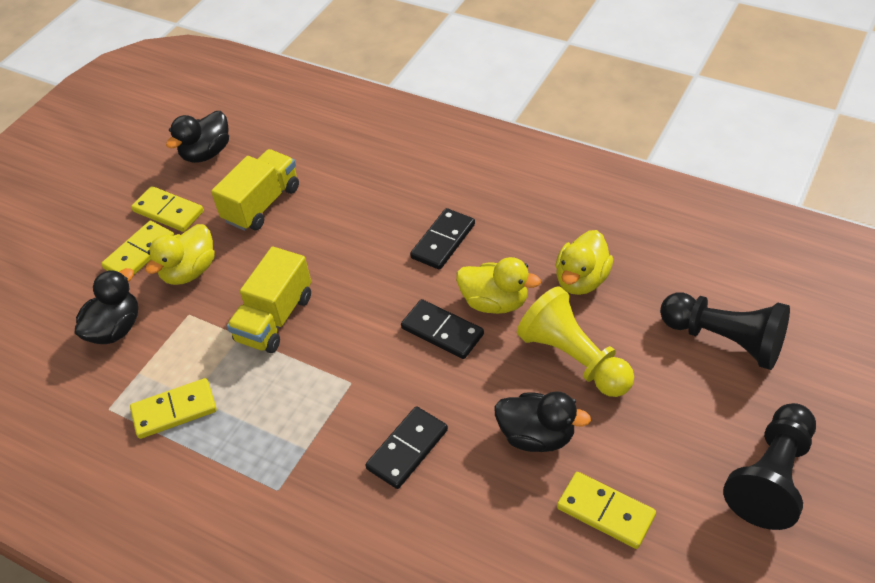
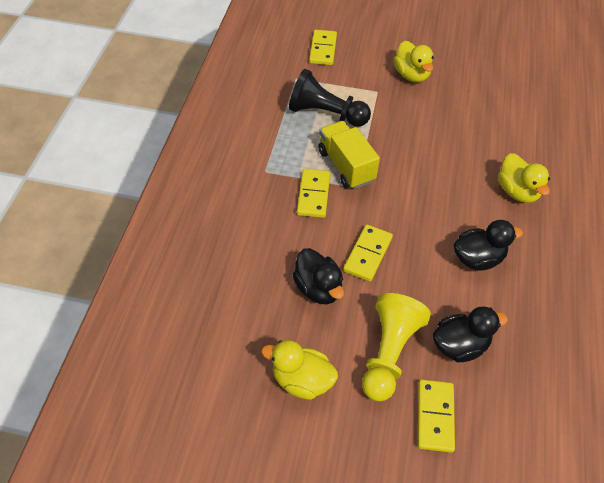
black domino: 3 -> 0
black pawn: 2 -> 1
yellow truck: 2 -> 1

